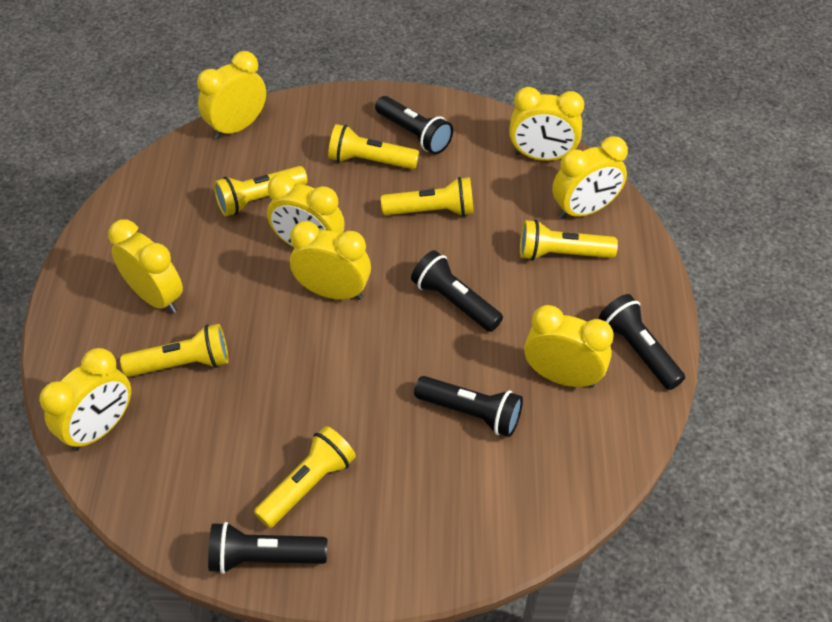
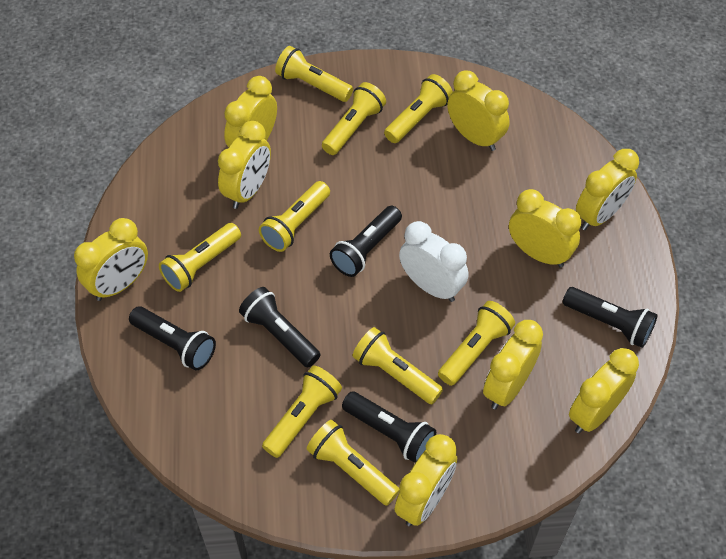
white clock: 0 -> 1
yellow clock: 8 -> 9
yellow flashlight: 6 -> 9

